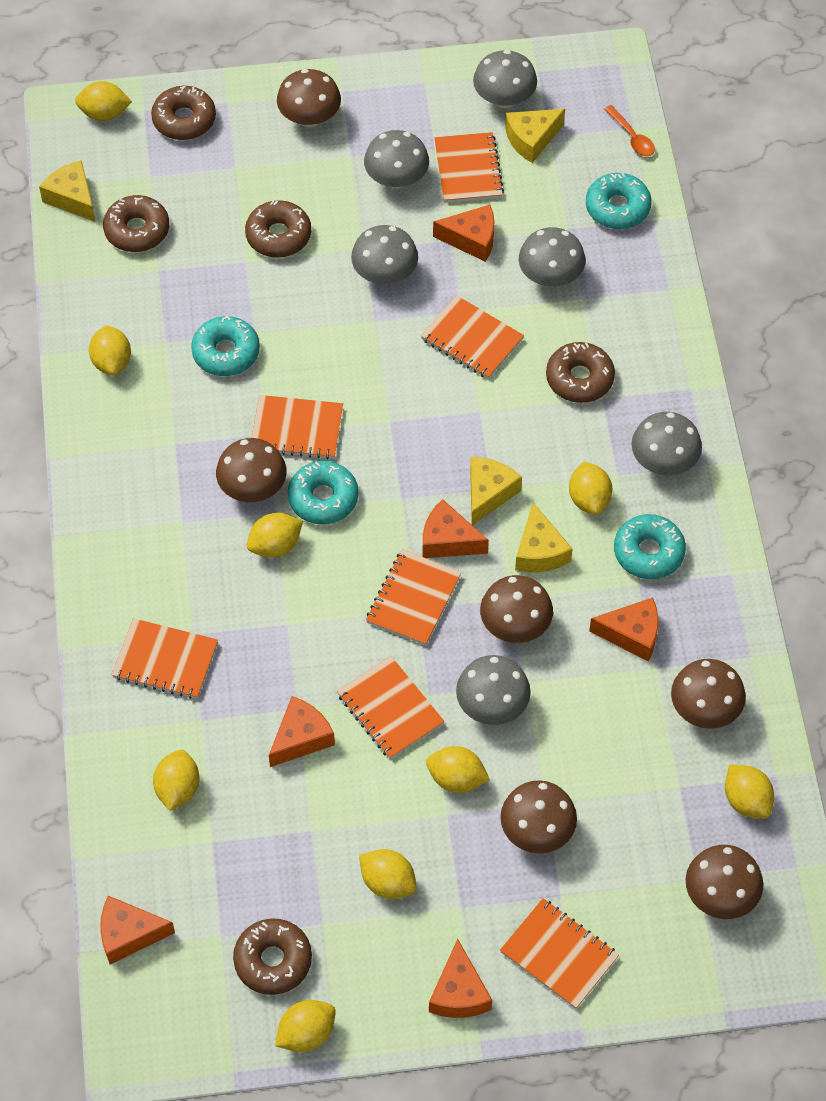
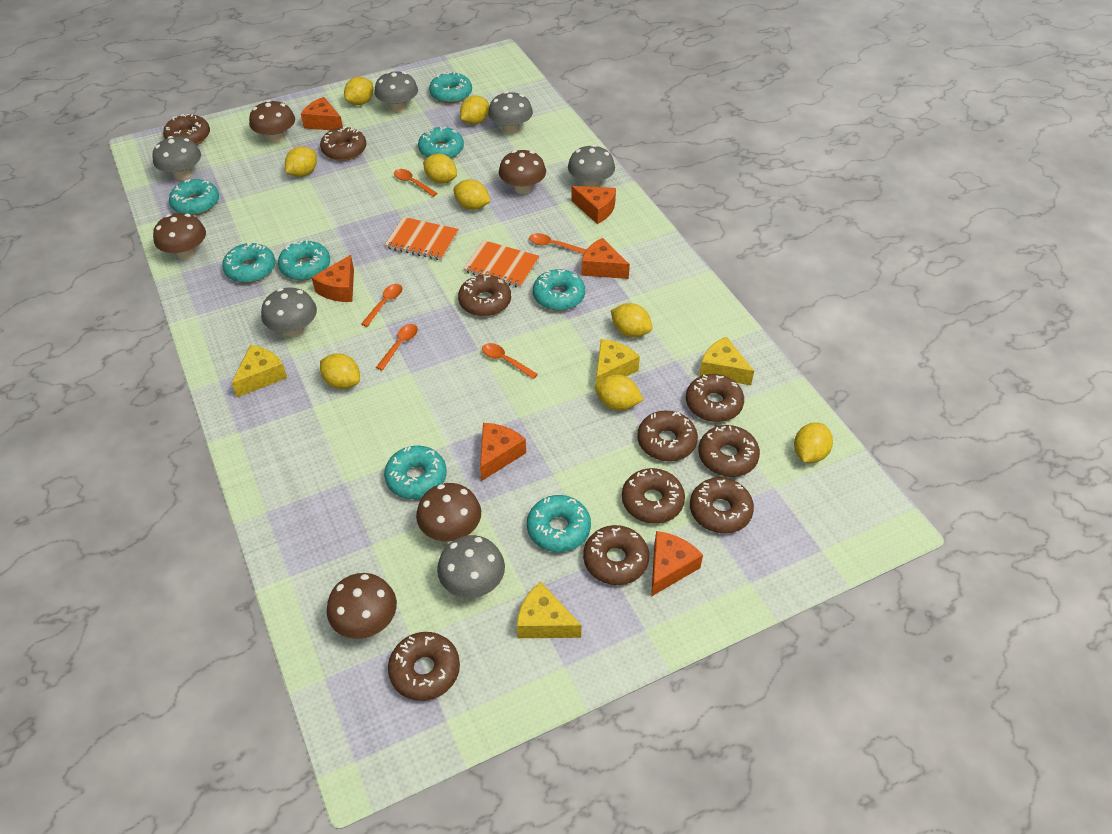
brown donut: 5 -> 10
brown mushroom: 6 -> 5
orange notebook: 7 -> 2
orange spoon: 1 -> 5
turquoise donut: 4 -> 8

